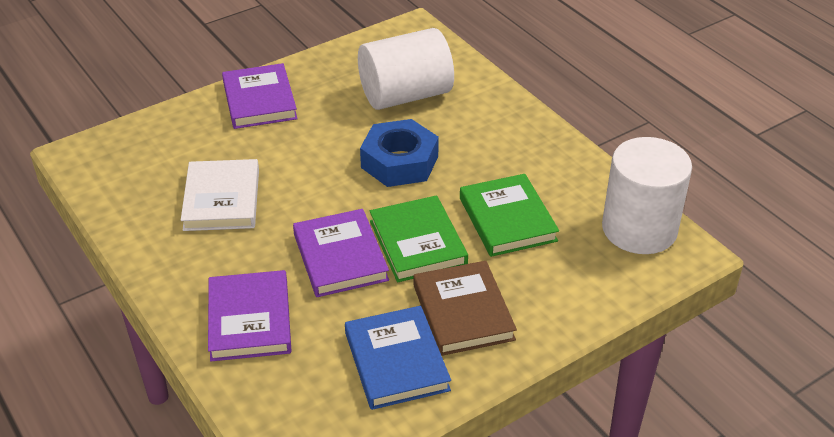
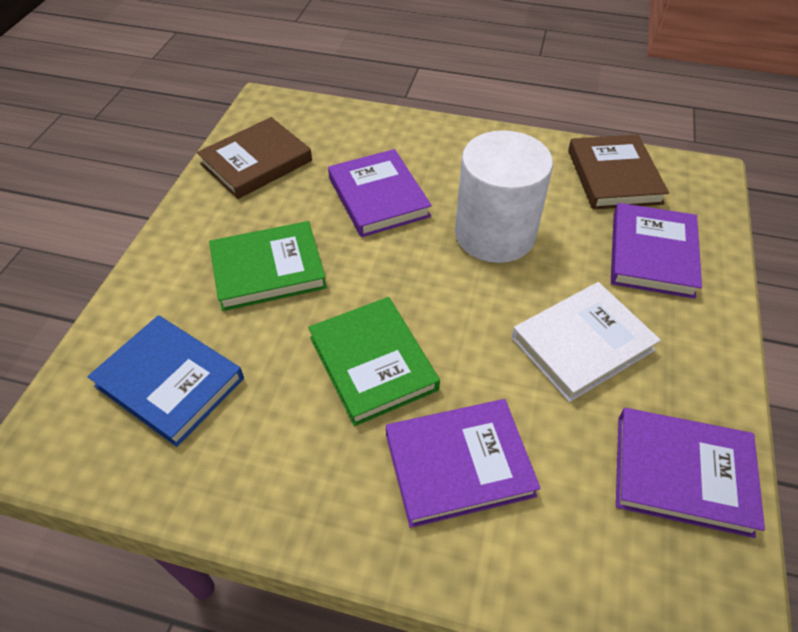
blue nut: 1 -> 0
brown book: 1 -> 2
purple book: 3 -> 4
white cylinder: 2 -> 1

